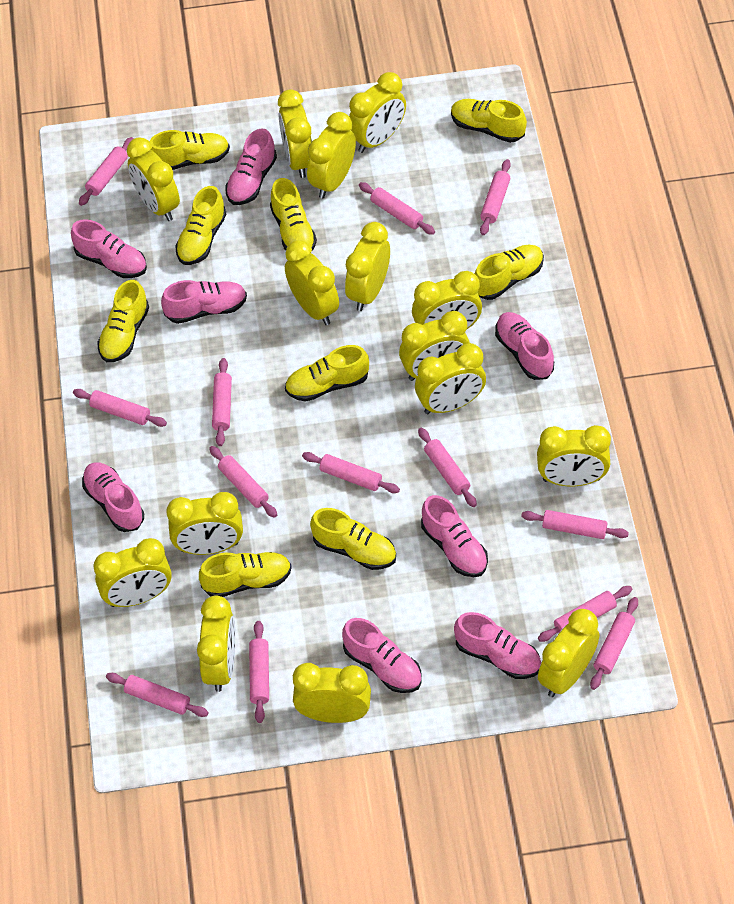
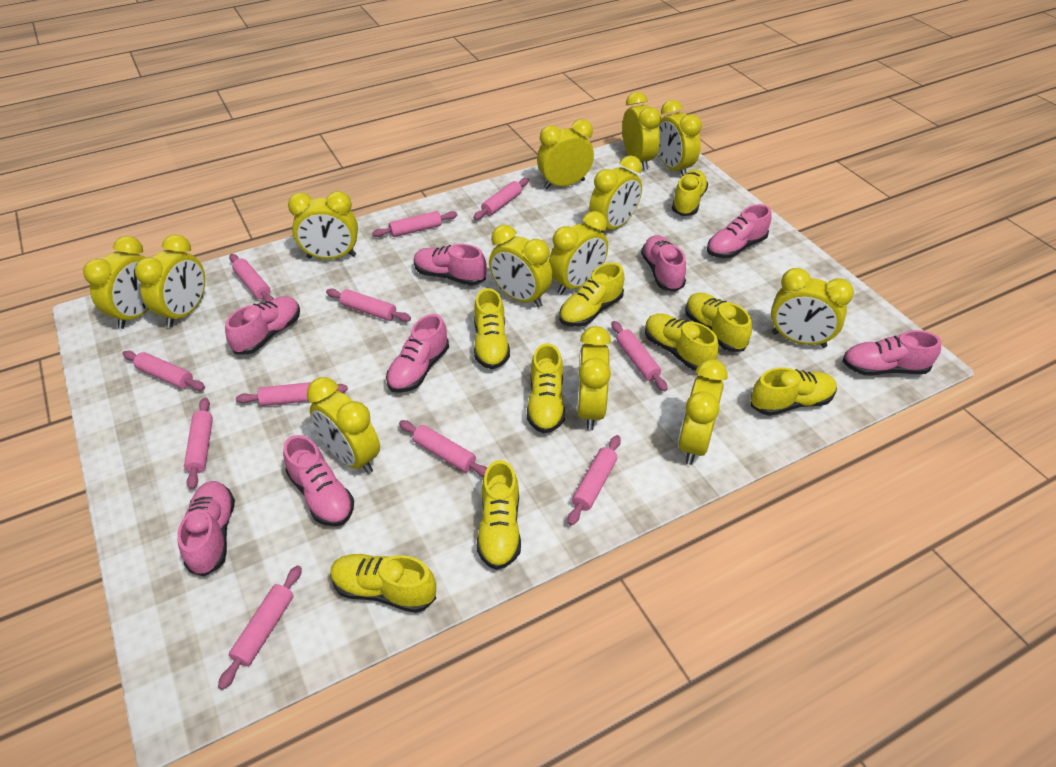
pink rolling pin: 13 -> 11
yellow clock: 15 -> 13

